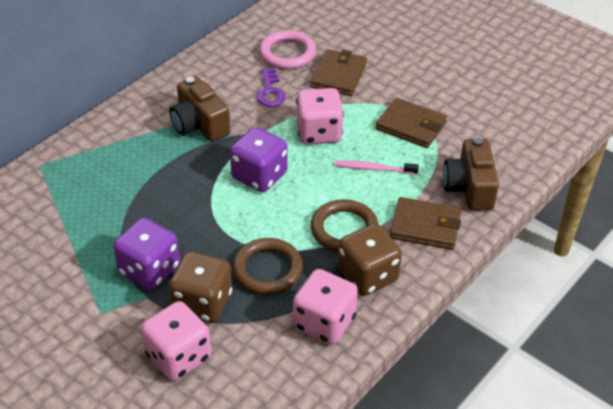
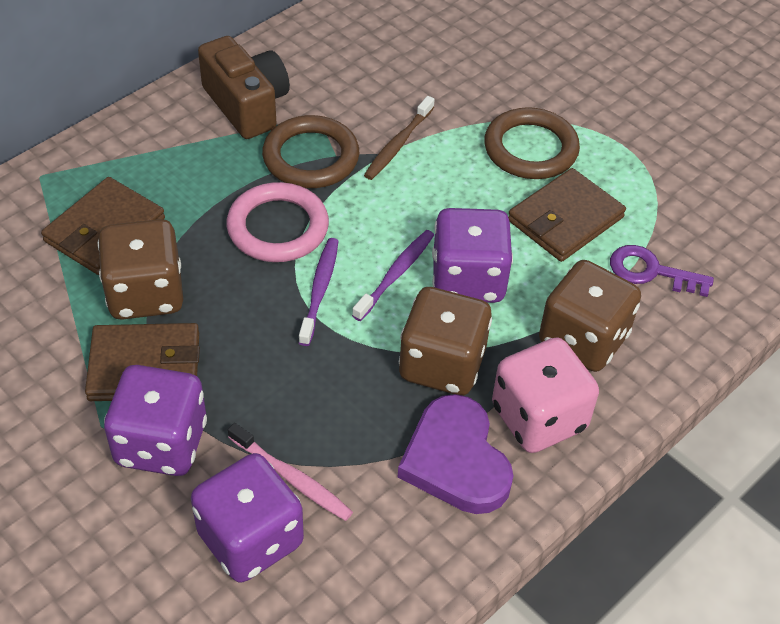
brown camera: 2 -> 1
brown dice: 2 -> 3
brown toothbrush: 0 -> 1
pink dice: 3 -> 1
purple dice: 2 -> 3
purple heart: 0 -> 1
purple toothbrush: 0 -> 2

